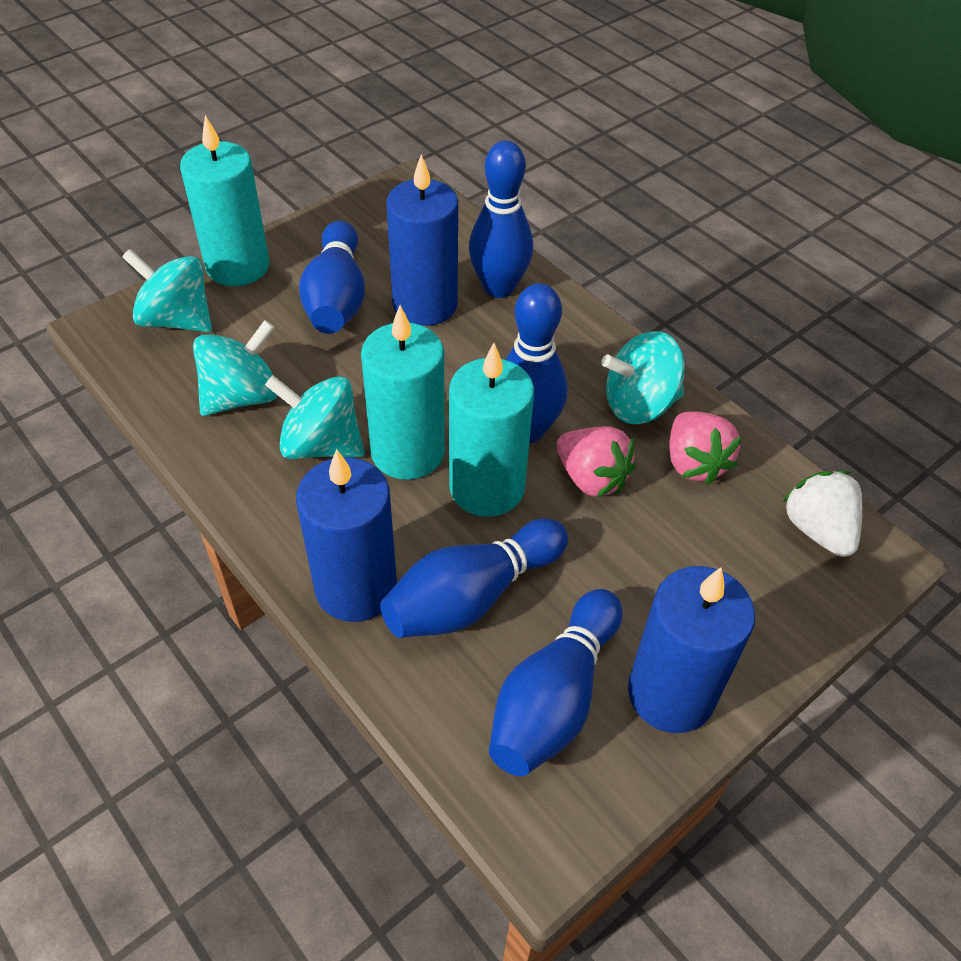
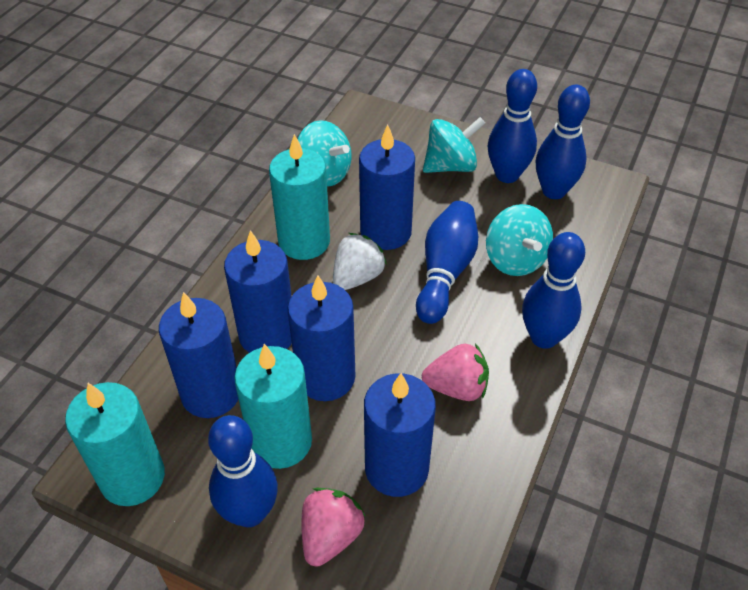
blue candle: 3 -> 5
turquoise spinning top: 4 -> 3

